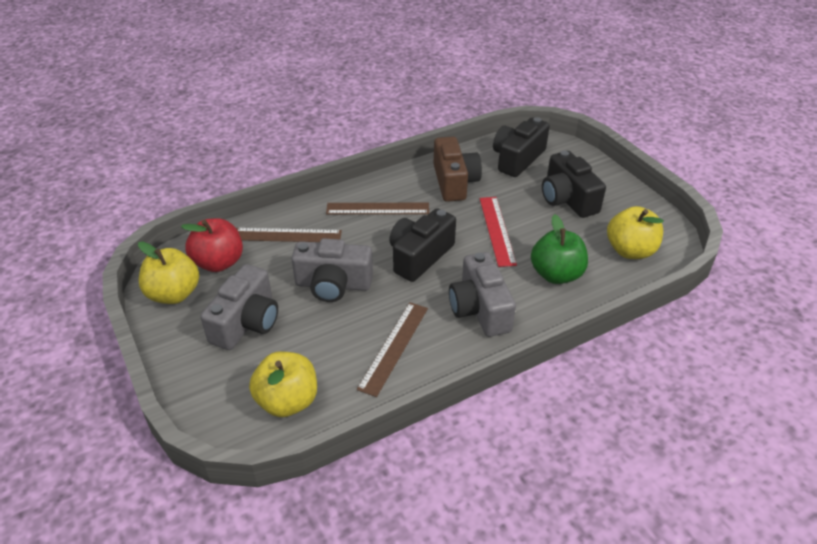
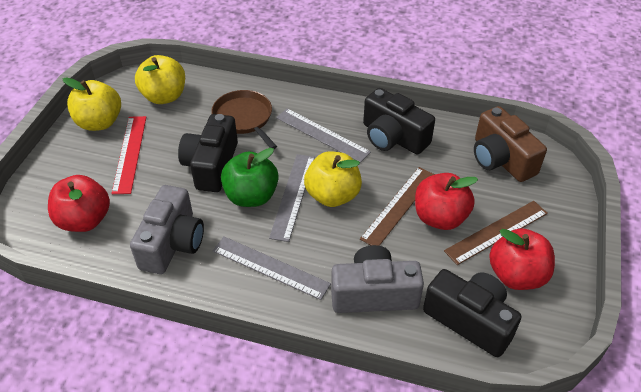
brown pan: 0 -> 1
brown ruler: 3 -> 2
grey camera: 3 -> 2
grey ruler: 0 -> 3
red apple: 1 -> 3

